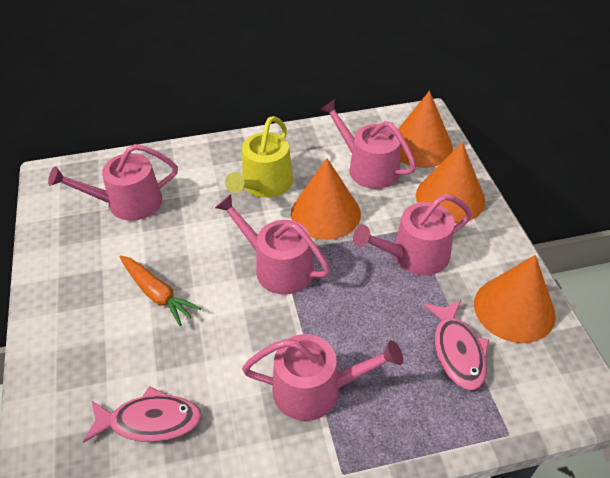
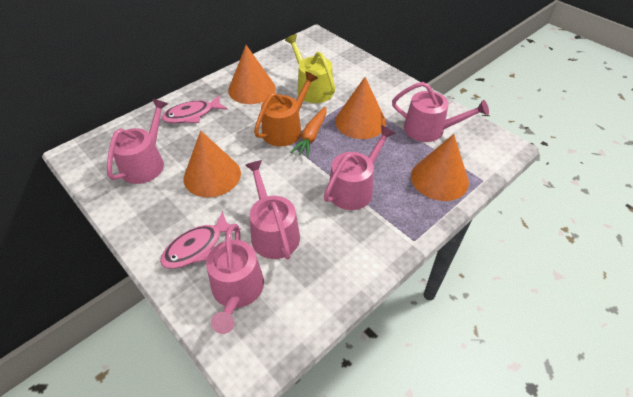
orange watering can: 0 -> 1

